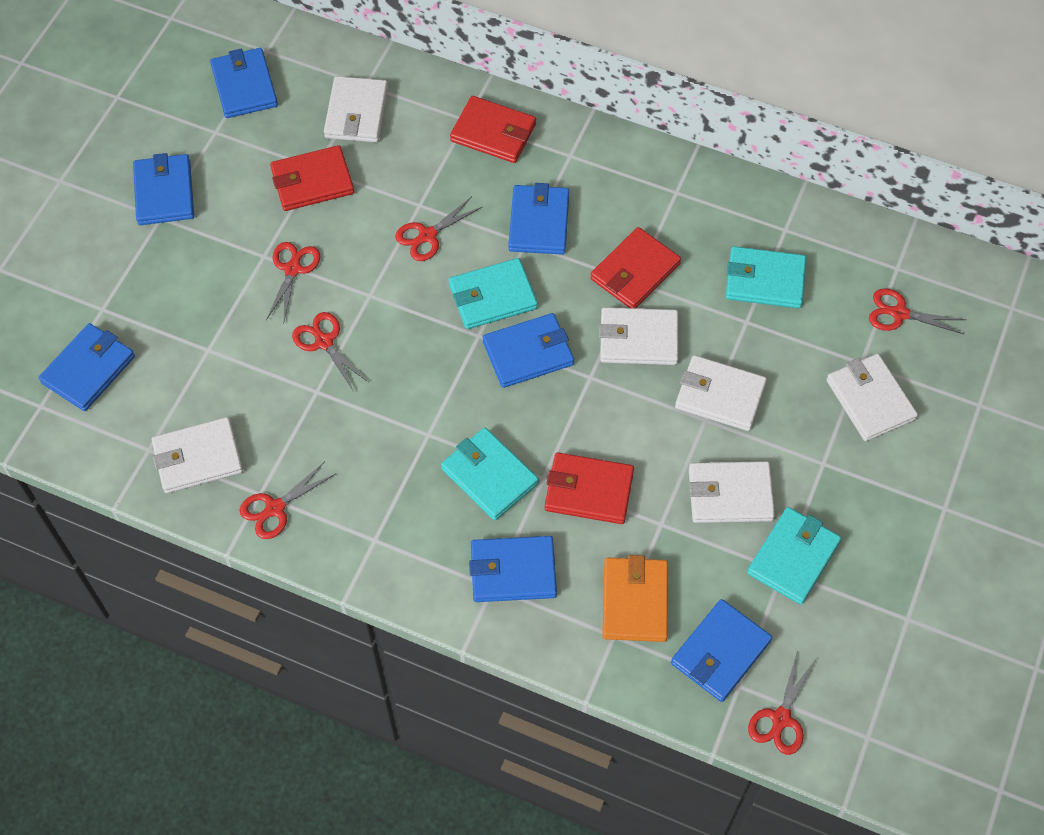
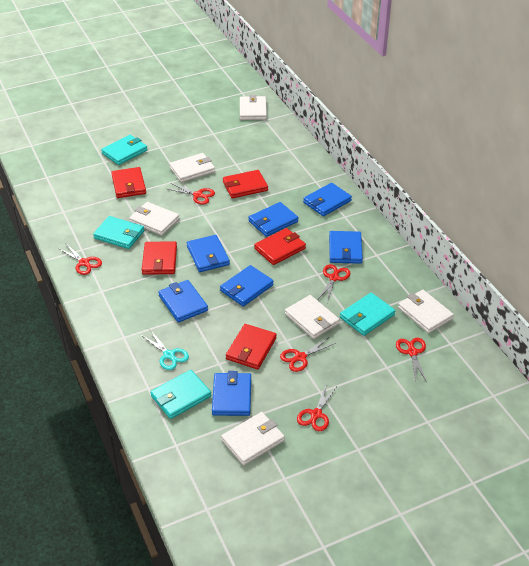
orange wallet: 1 -> 0
red wallet: 4 -> 5
turquoise scissors: 0 -> 1

